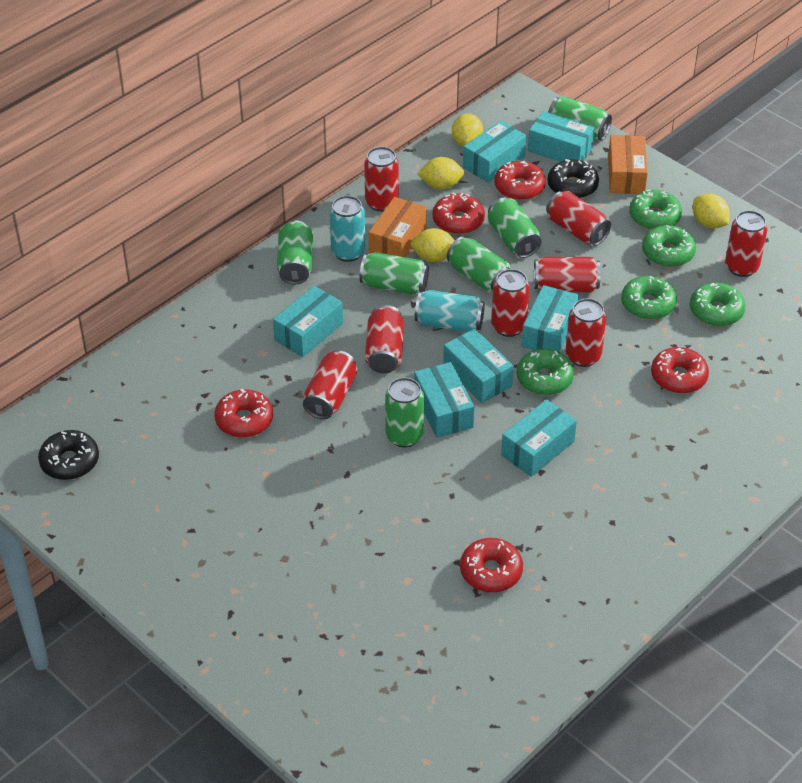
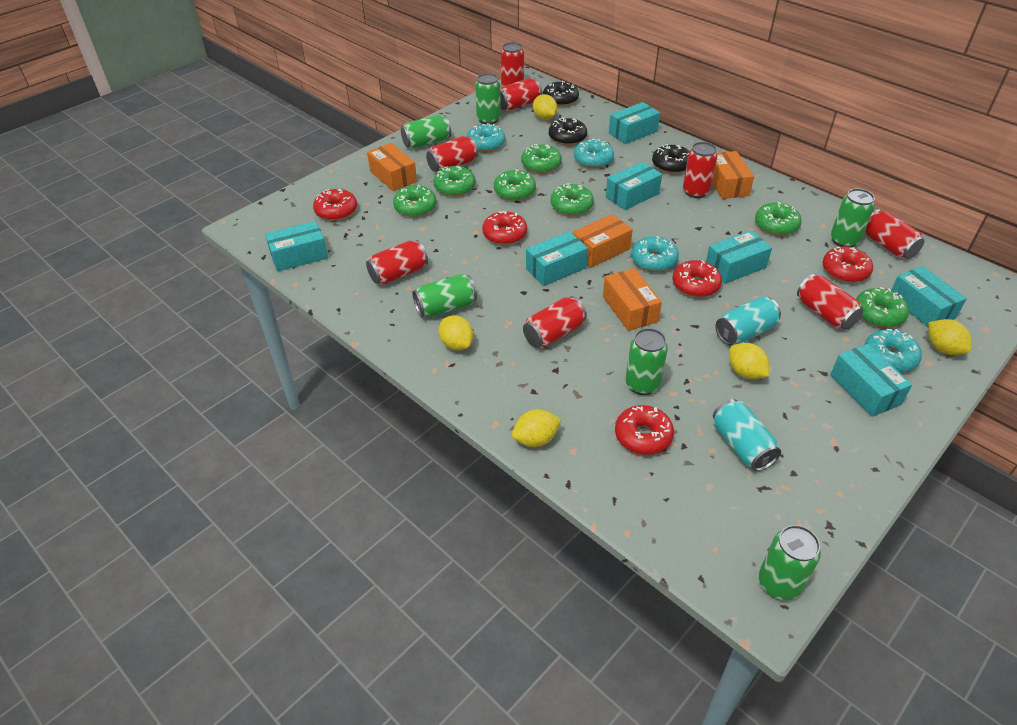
black donut: 2 -> 3
green donut: 5 -> 7
orange box: 2 -> 4
turquoise donut: 0 -> 4
yellow lemon: 4 -> 5

